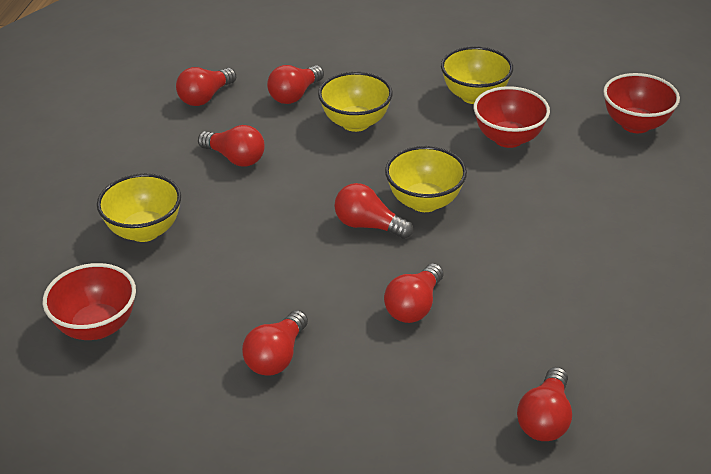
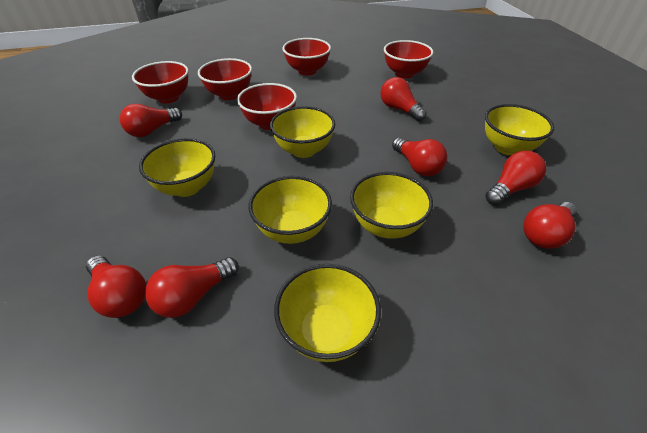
red bowl: 3 -> 5
yellow bowl: 4 -> 6

